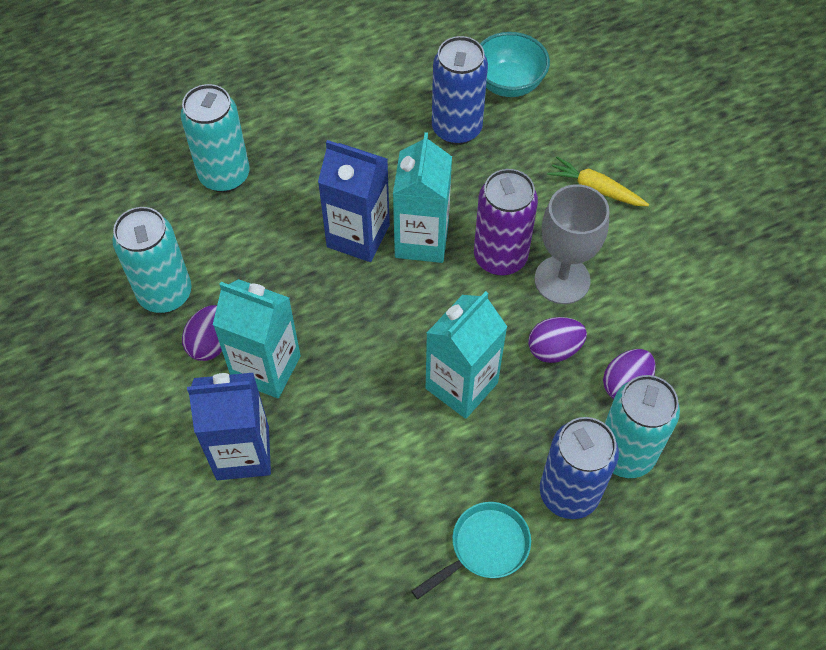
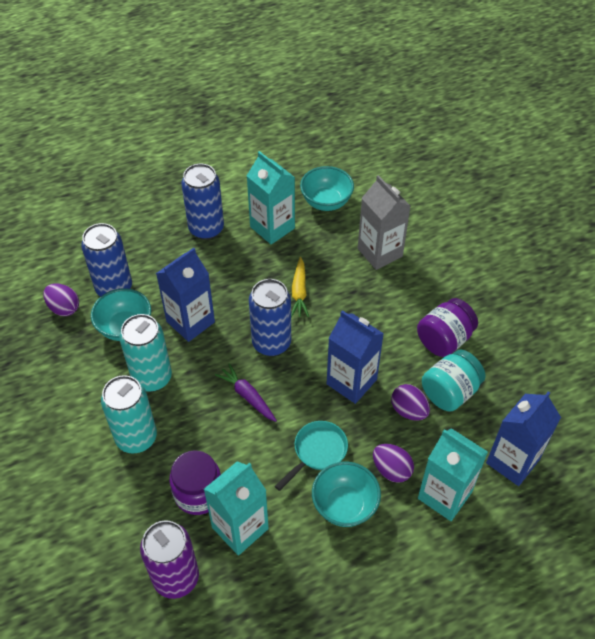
blue can: 2 -> 3
blue carton: 2 -> 3
grey carton: 0 -> 1
grey goblet: 1 -> 0
purple carrot: 0 -> 1
purple jar: 0 -> 2
turquoise bowl: 1 -> 3
turquoise can: 3 -> 2
turquoise jar: 0 -> 1

